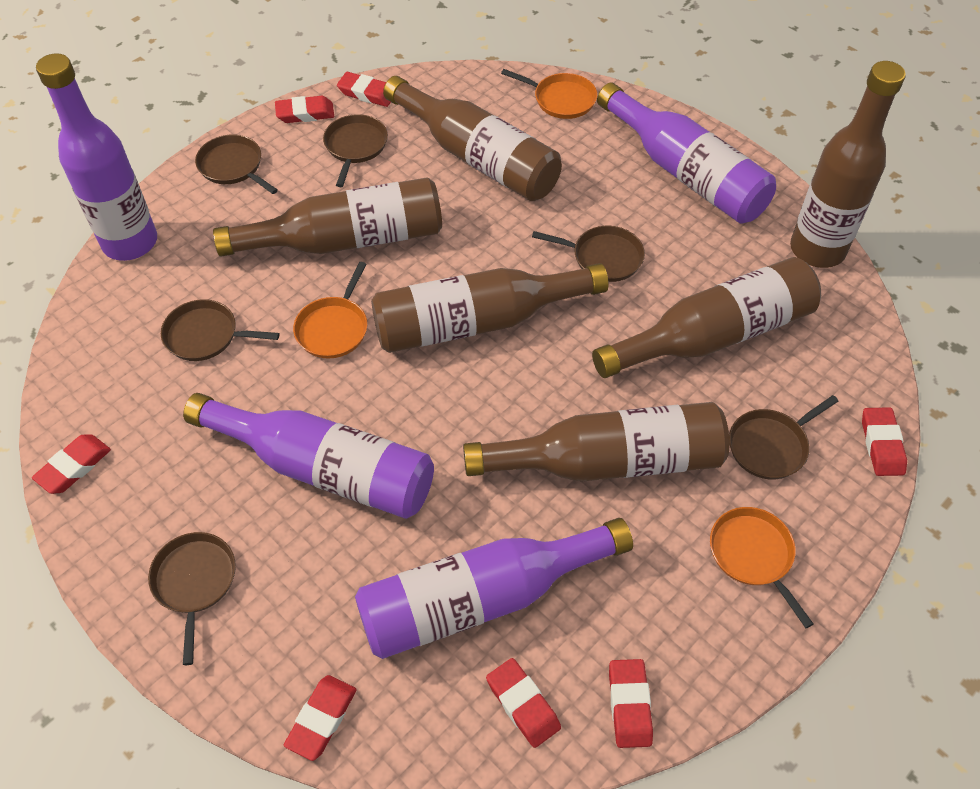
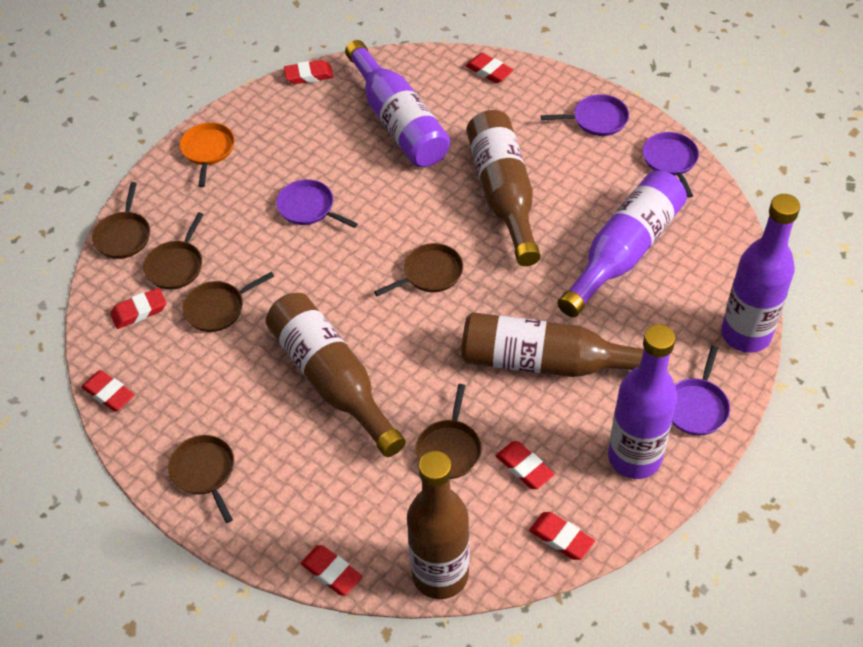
brown bottle: 6 -> 4
orange pan: 3 -> 1
purple pan: 0 -> 4

